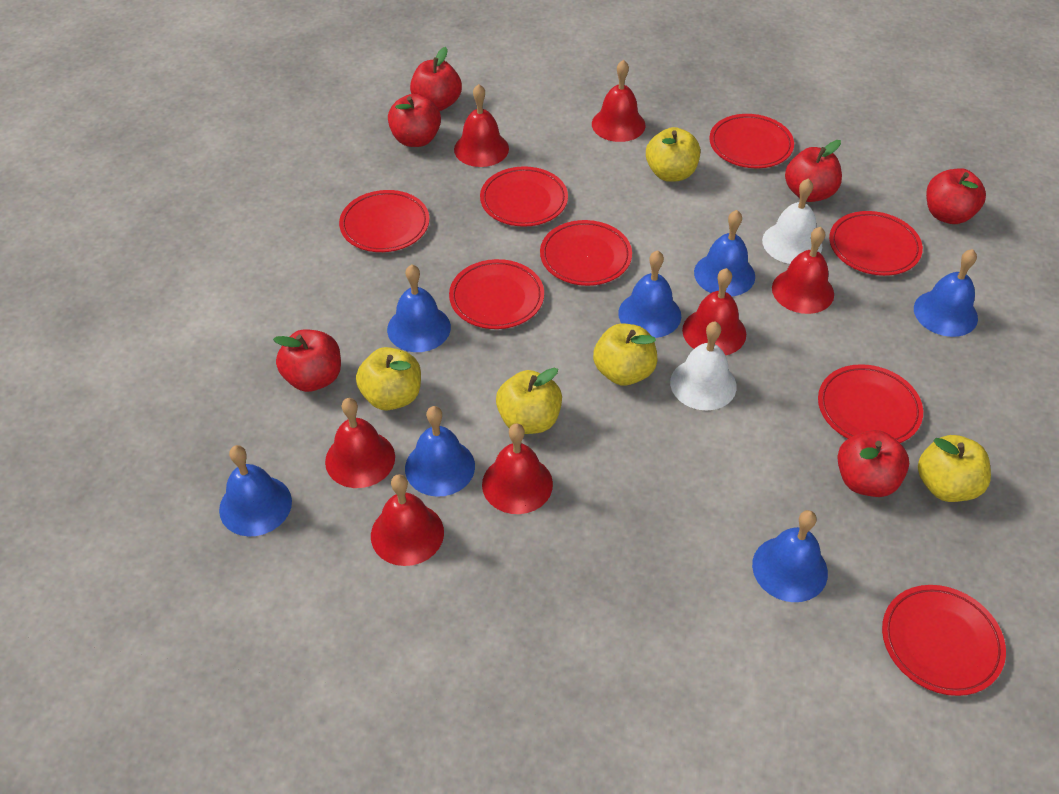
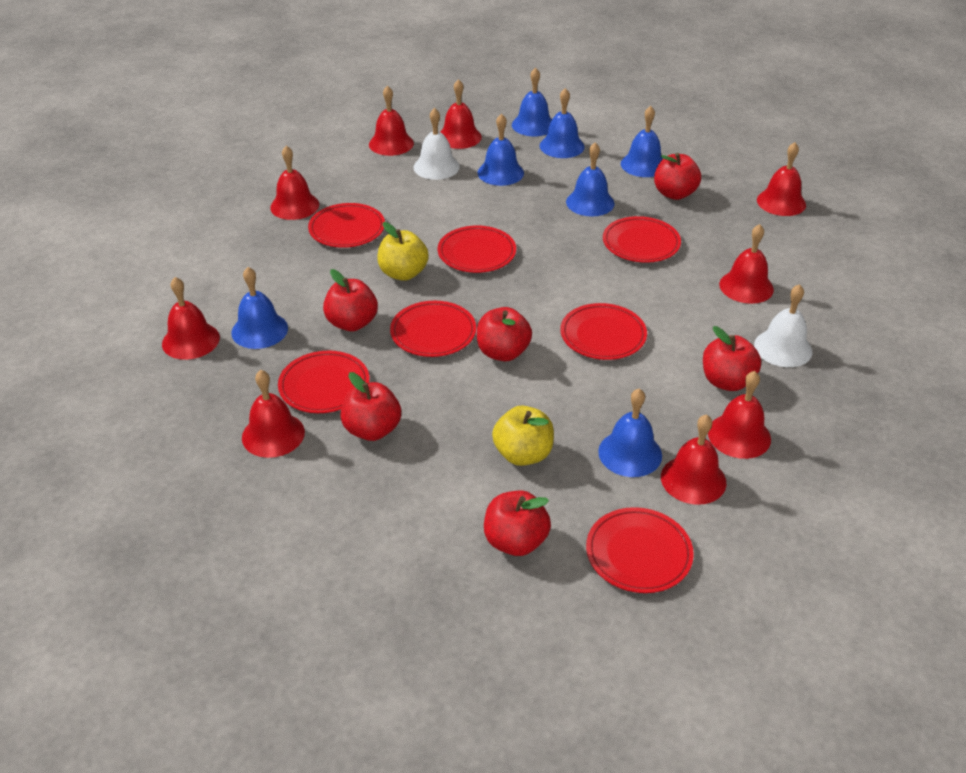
red bell: 7 -> 9
red plate: 8 -> 7
yellow apple: 5 -> 2

